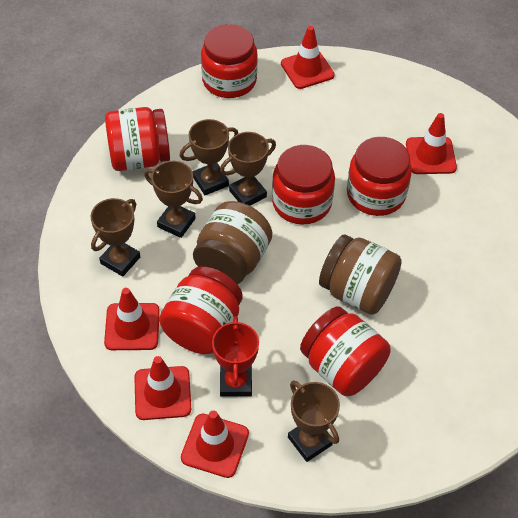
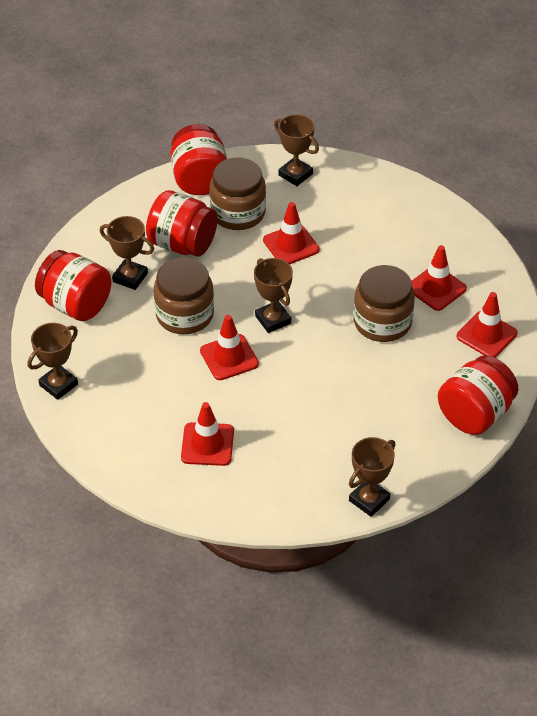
brown jar: 2 -> 3
red jar: 6 -> 4
red trophy: 1 -> 0

